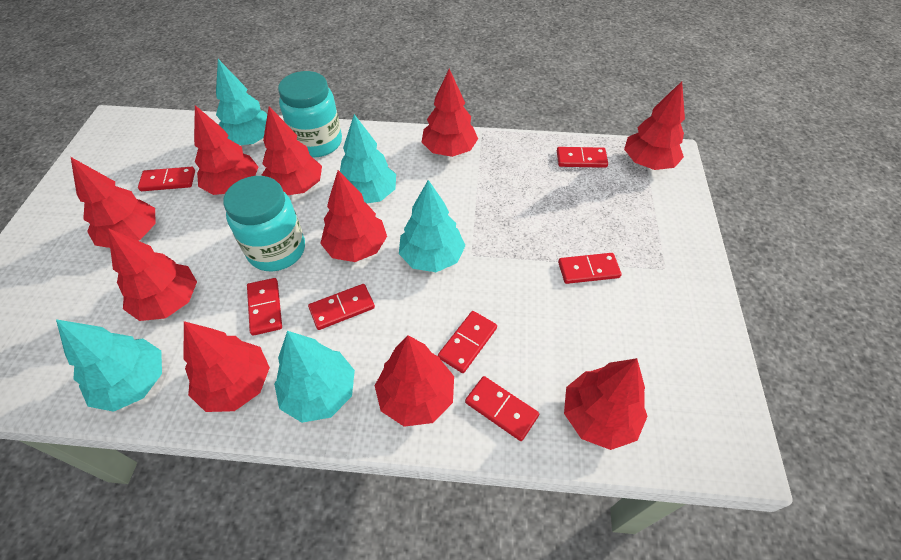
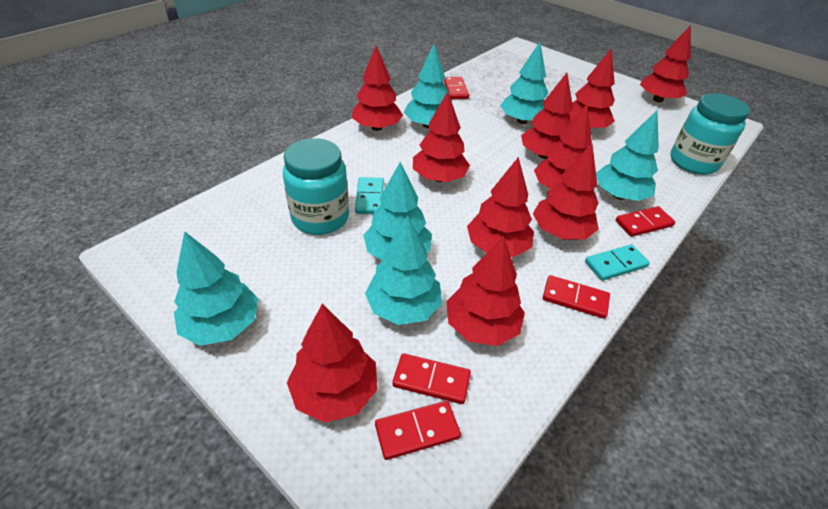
red domino: 7 -> 5
turquoise domino: 0 -> 2
turquoise tree: 5 -> 6

